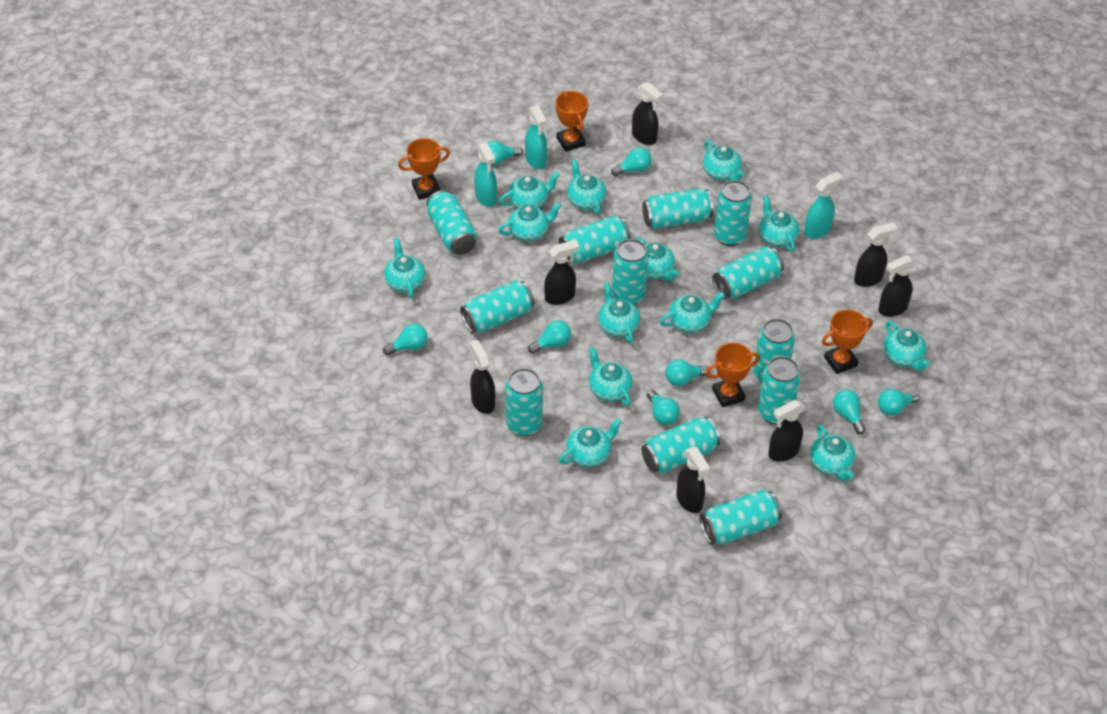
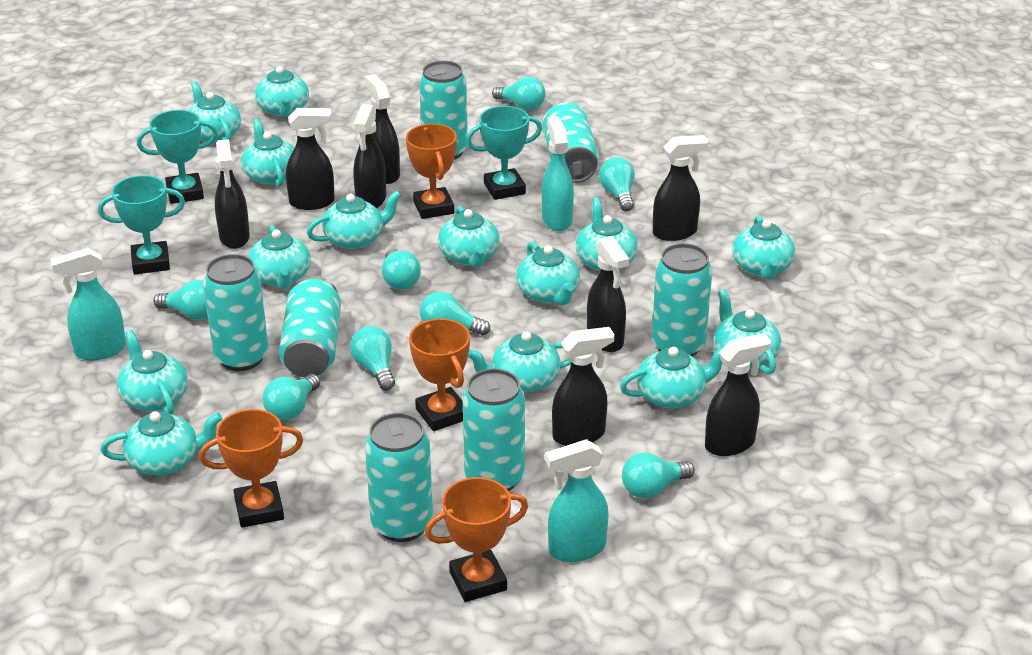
black spray bottle: 7 -> 8
turquoise can: 12 -> 7
turquoise teapot: 13 -> 14
turquoise trophy: 0 -> 3

